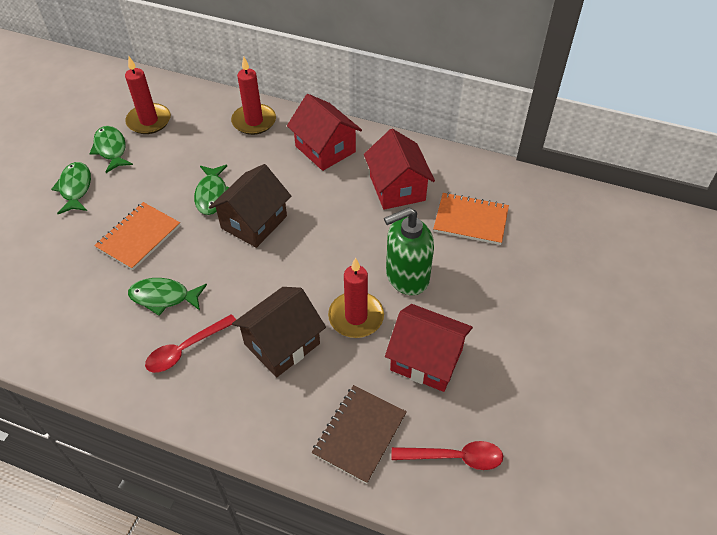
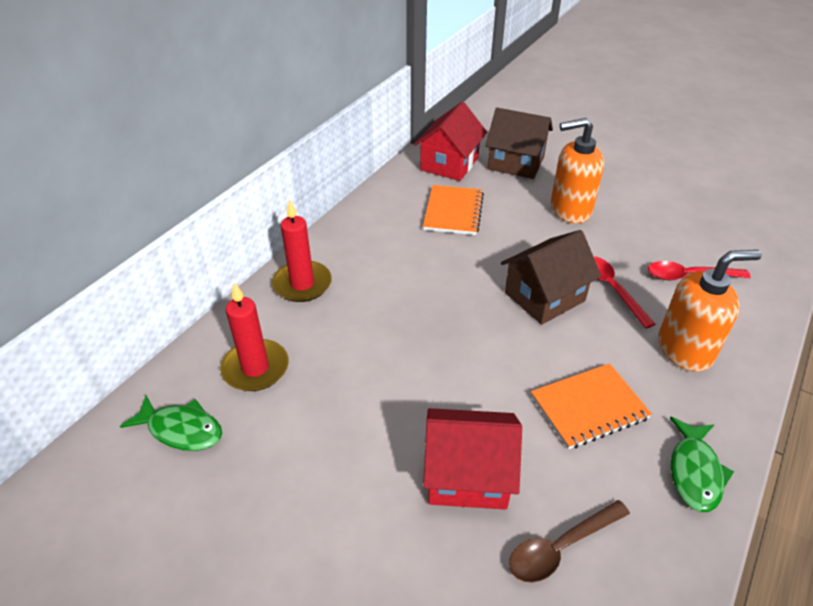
brown notebook: 1 -> 0
brown spoon: 0 -> 1
green fish: 4 -> 2
green soap dispenser: 1 -> 0
orange soap dispenser: 0 -> 2
red candle: 3 -> 2
red house: 3 -> 2

